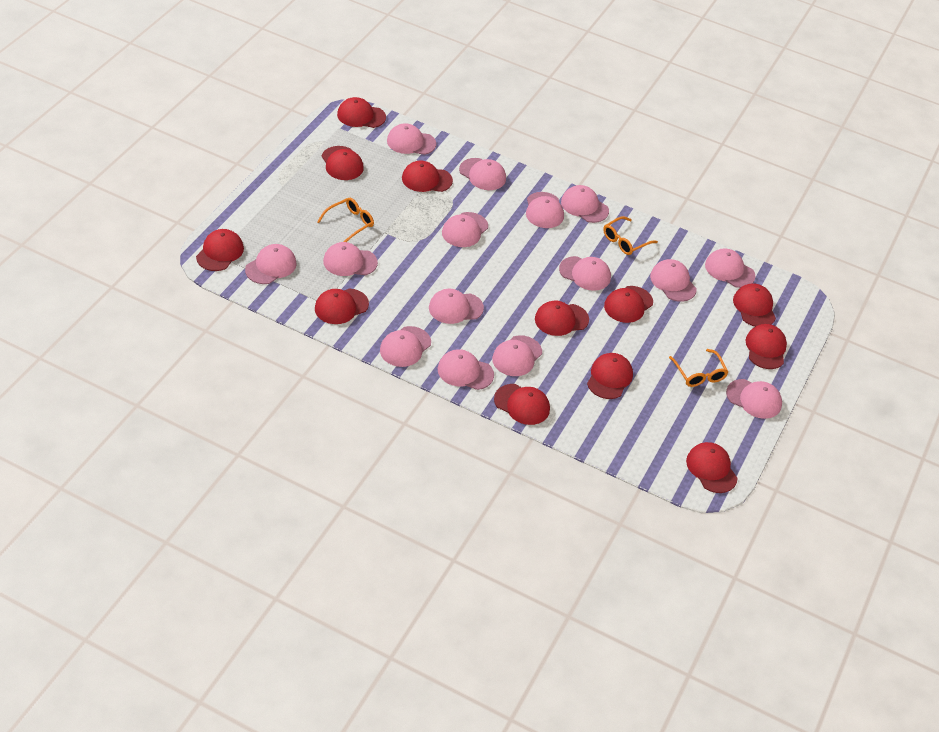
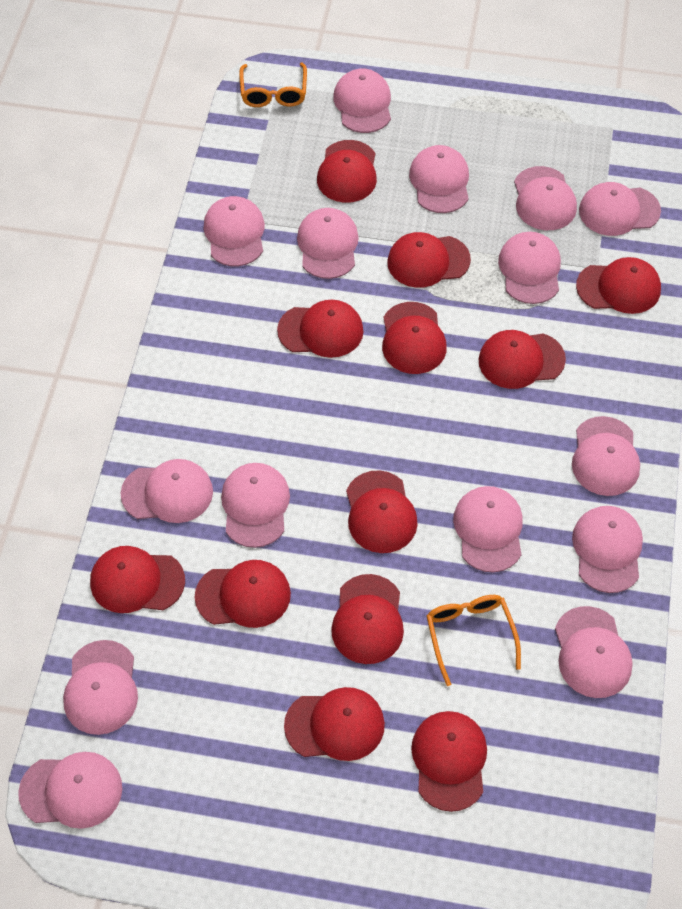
orange glasses: 3 -> 2

